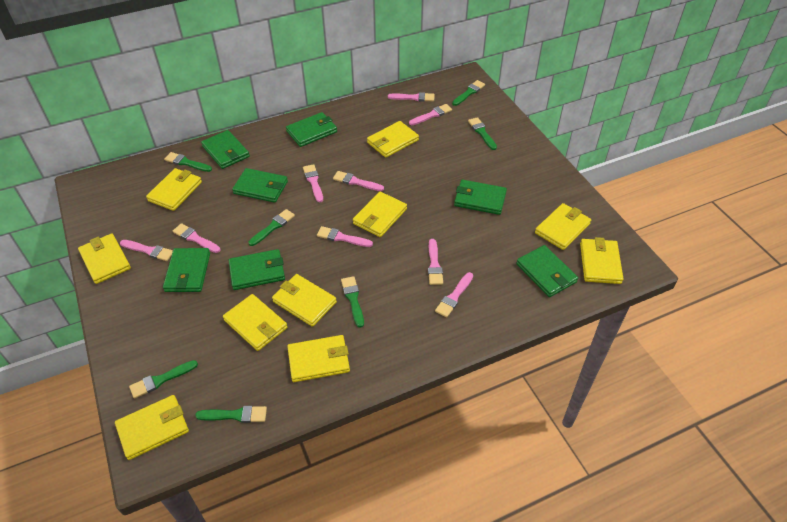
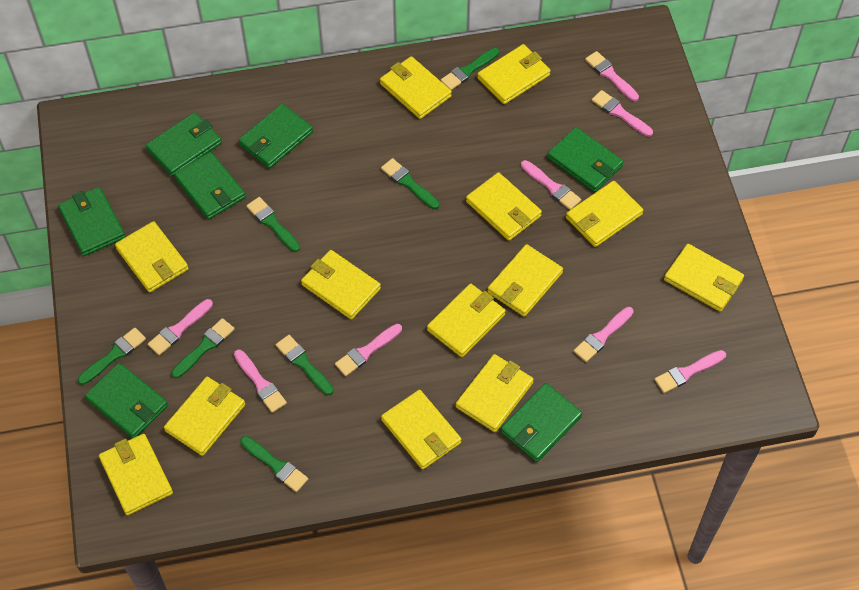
pink brush: 9 -> 8
yellow wallet: 10 -> 13

